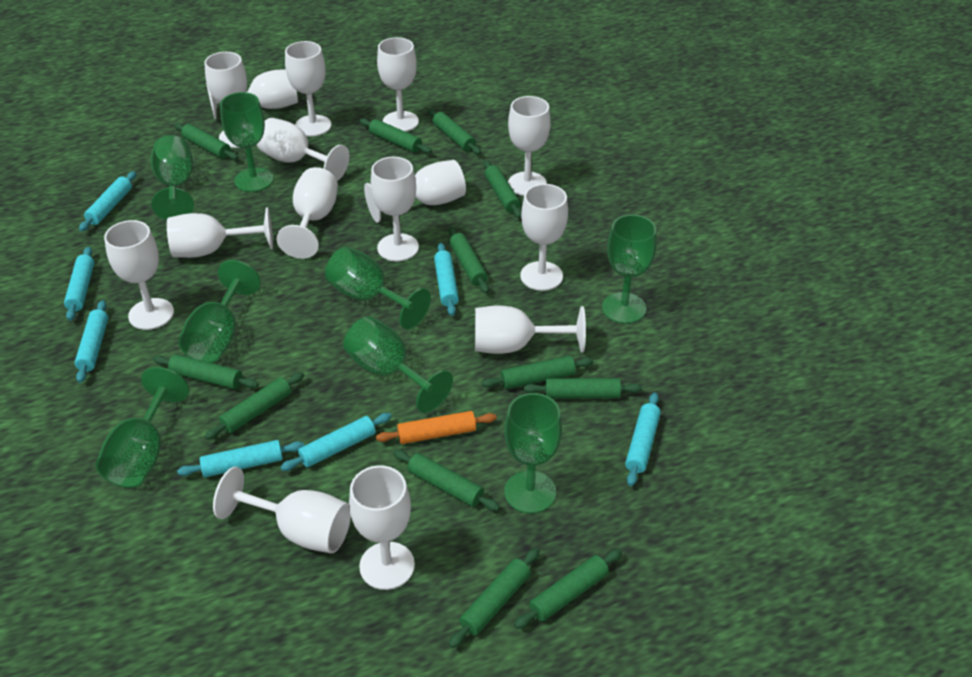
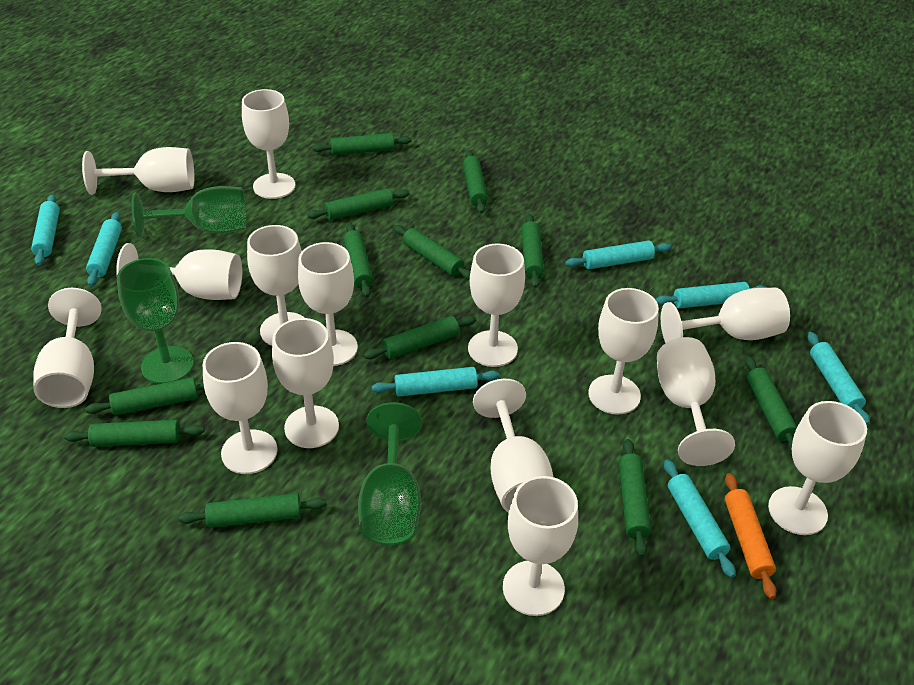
green goblet: 8 -> 3

